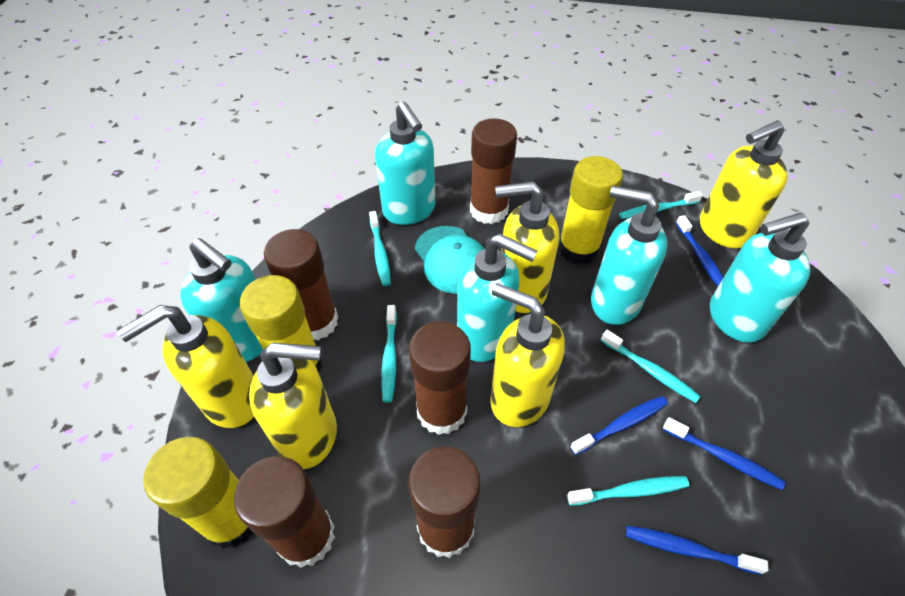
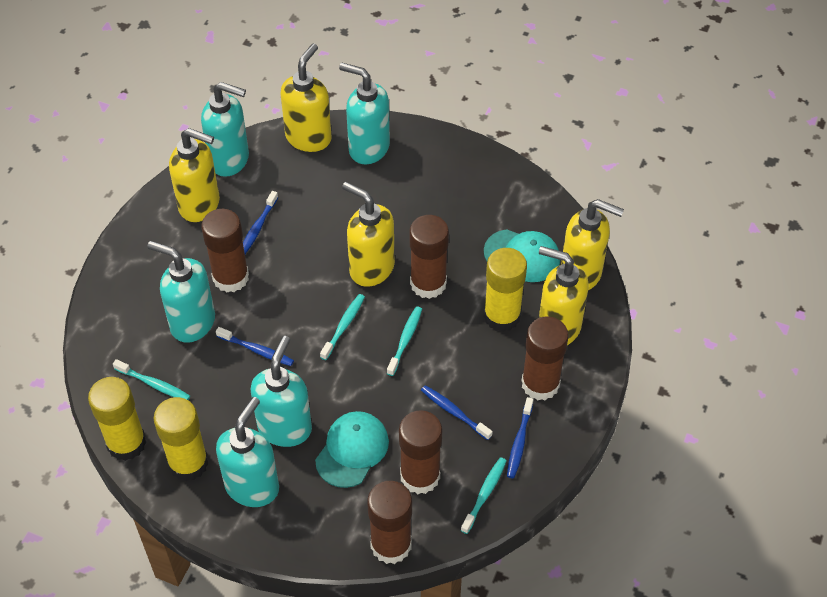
turquoise cap: 1 -> 2
turquoise toothbrush: 5 -> 4

